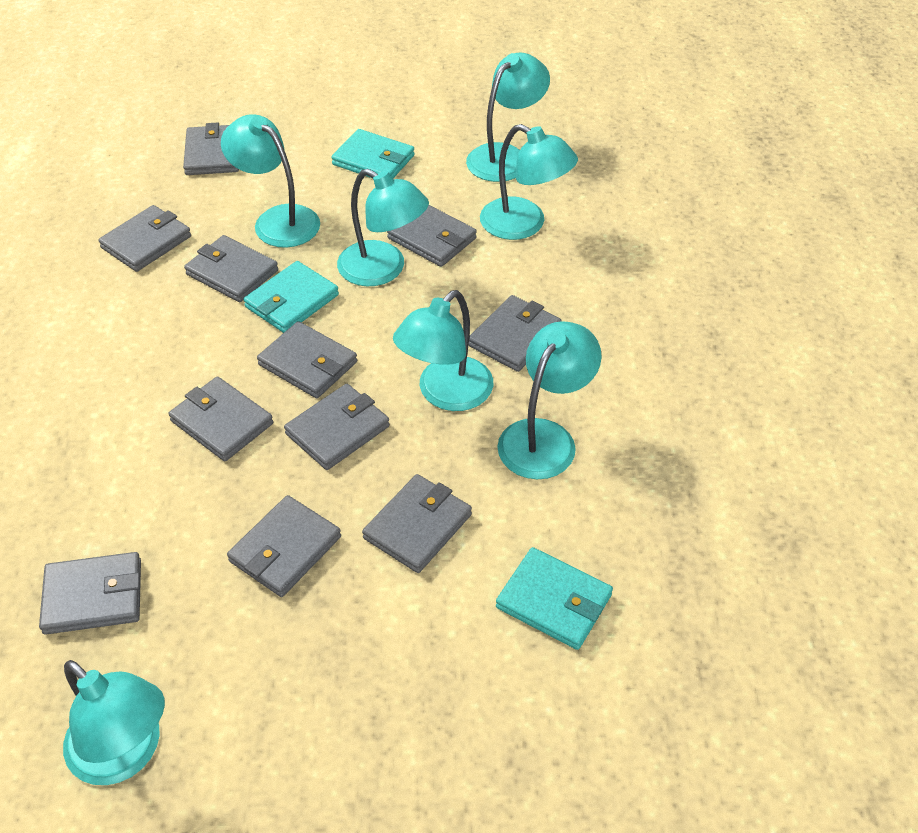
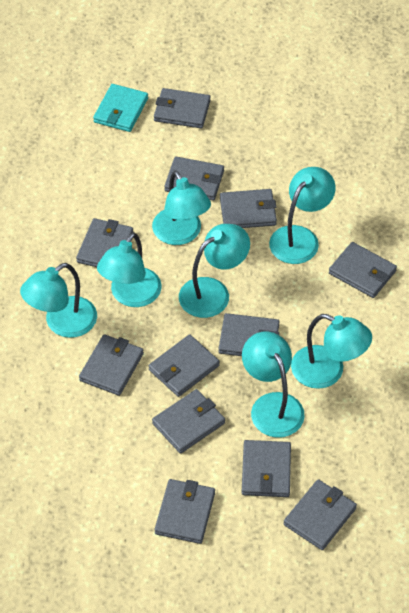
grey wallet: 11 -> 12
turquoise wallet: 3 -> 1

